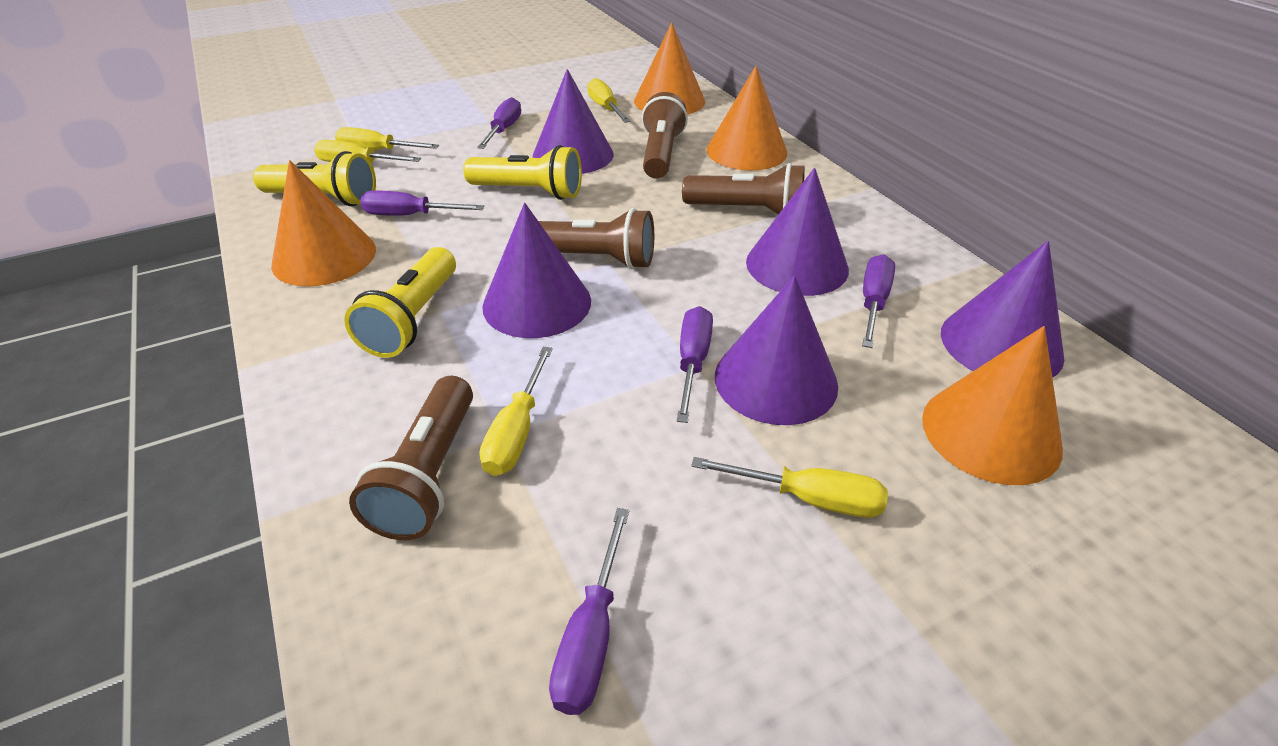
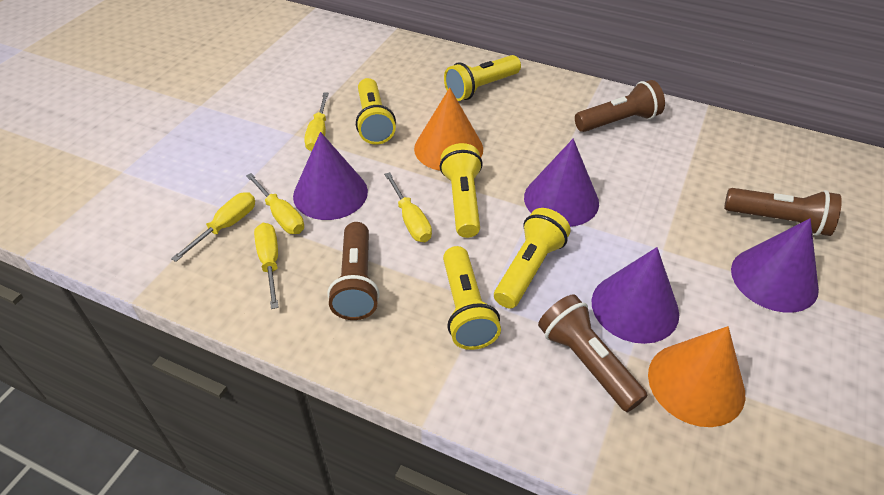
orange cone: 4 -> 2
purple cone: 5 -> 4
purple screwdriver: 5 -> 0
yellow flashlight: 3 -> 5

